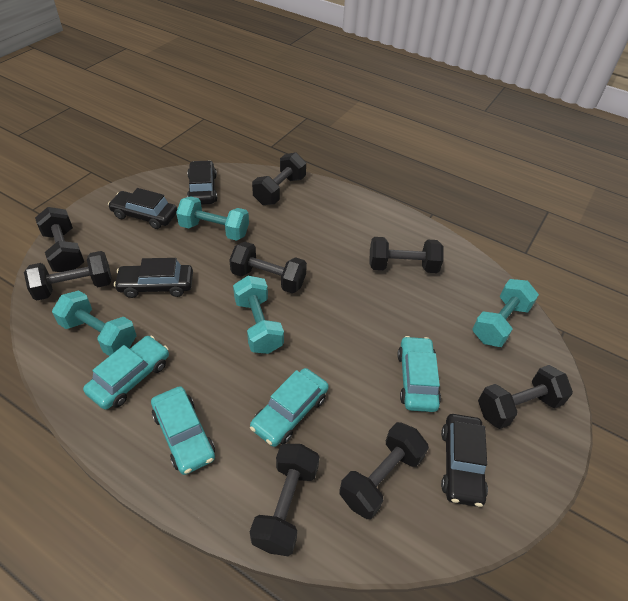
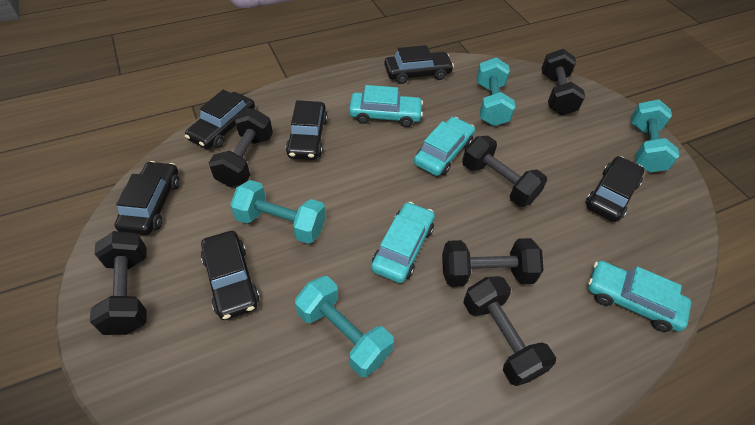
black car: 4 -> 6
black dumbbell: 8 -> 6

